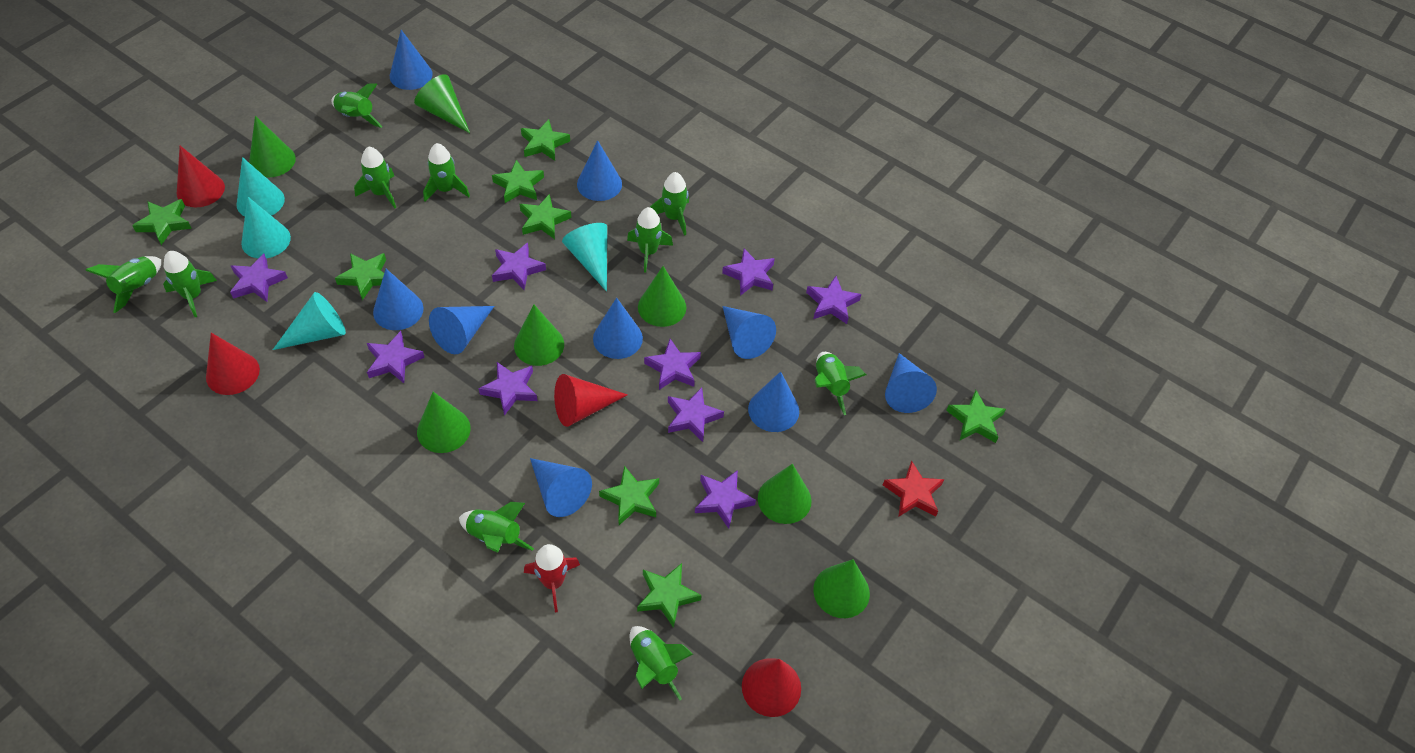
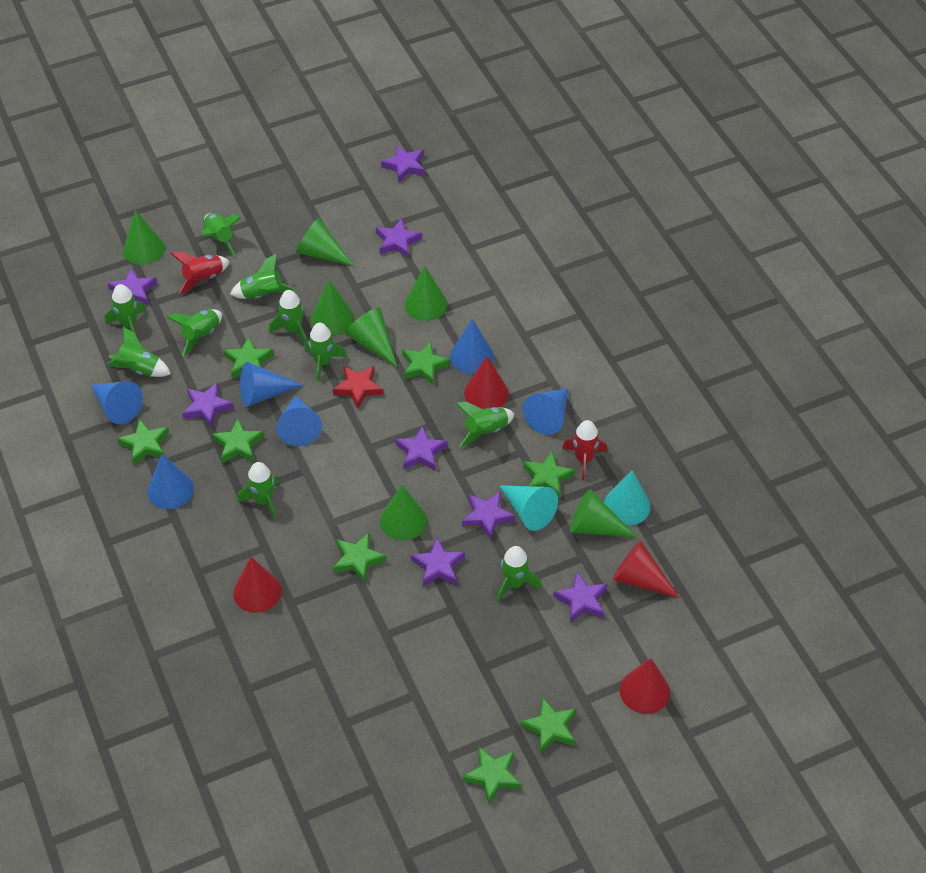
blue cone: 9 -> 6
purple star: 9 -> 8
red rocket: 1 -> 2
turquoise cone: 4 -> 2

